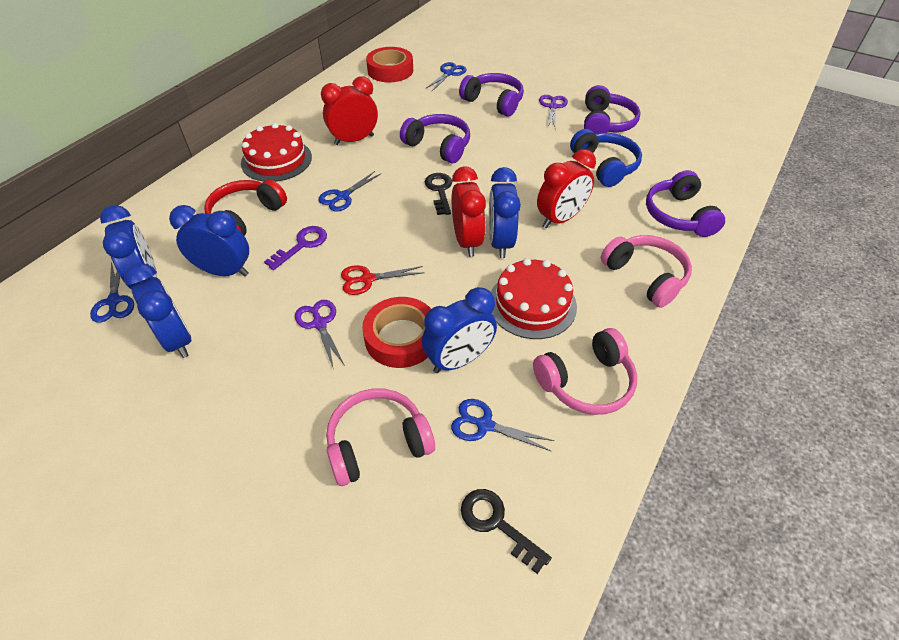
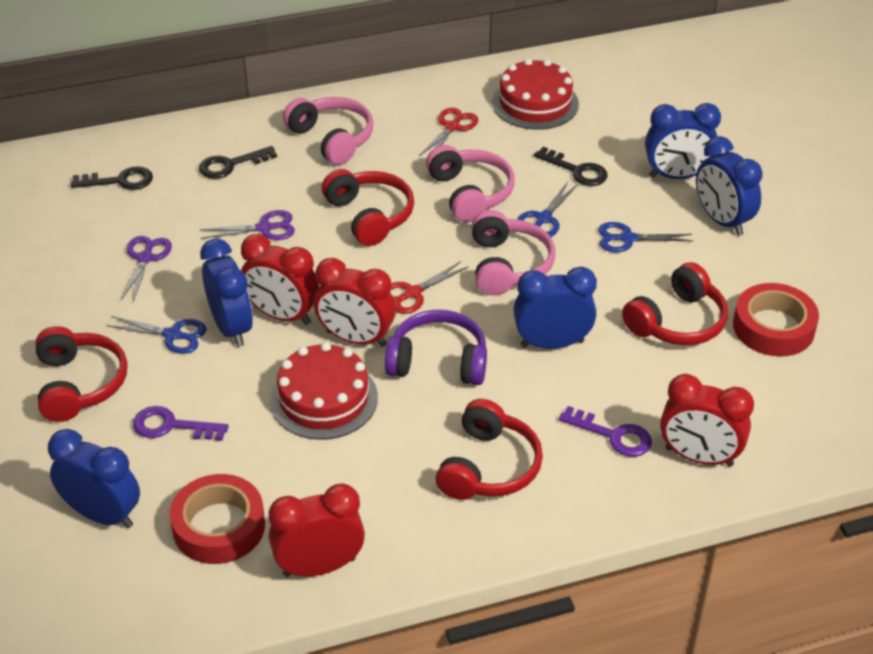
black key: 2 -> 3
blue headphones: 1 -> 0
blue scissors: 4 -> 3
purple headphones: 4 -> 1
purple key: 1 -> 2
red clock: 3 -> 4
red headphones: 1 -> 4
red scissors: 1 -> 2

